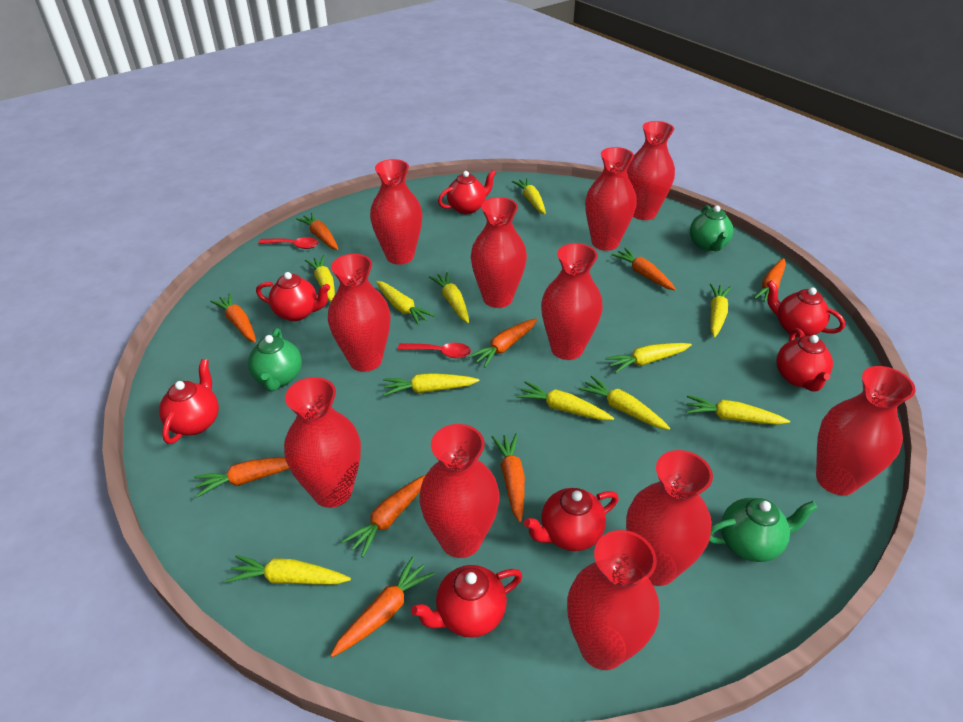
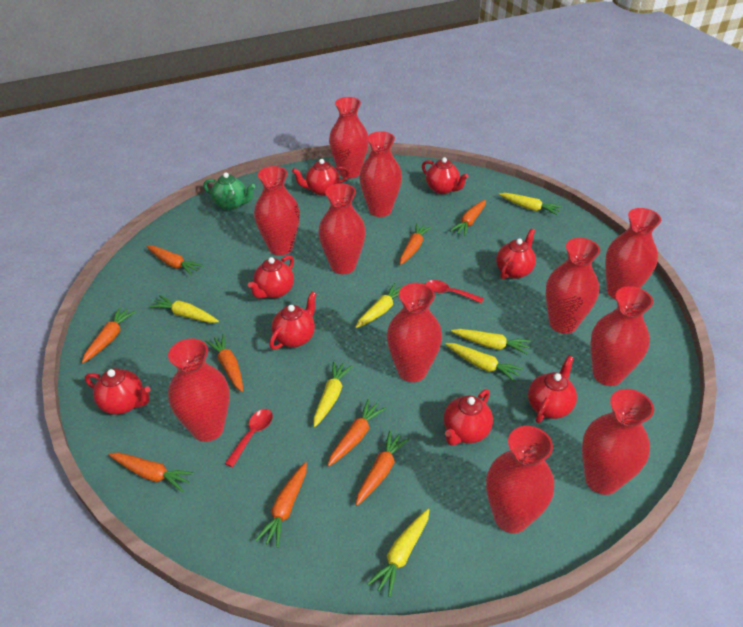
green teapot: 3 -> 1
red teapot: 7 -> 8
yellow carrot: 11 -> 7

